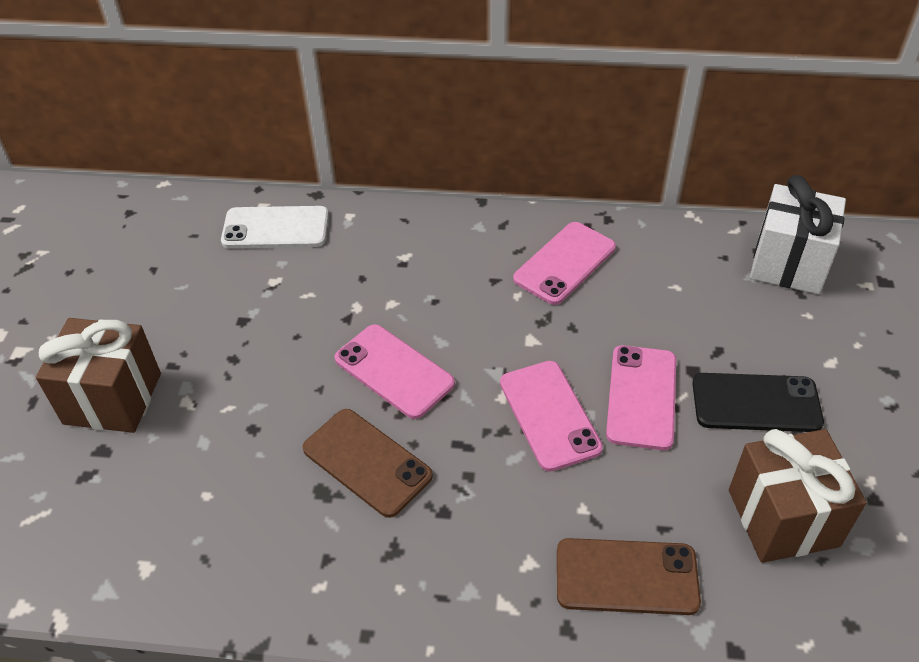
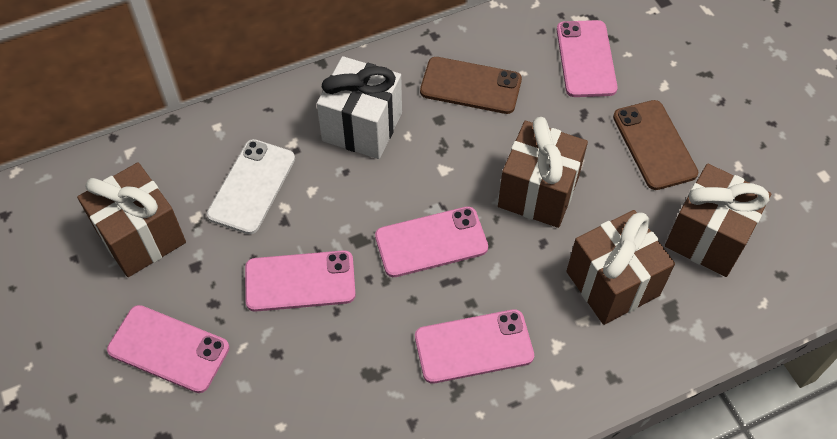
black phone: 1 -> 0
brown gift: 2 -> 4
pink phone: 4 -> 5

